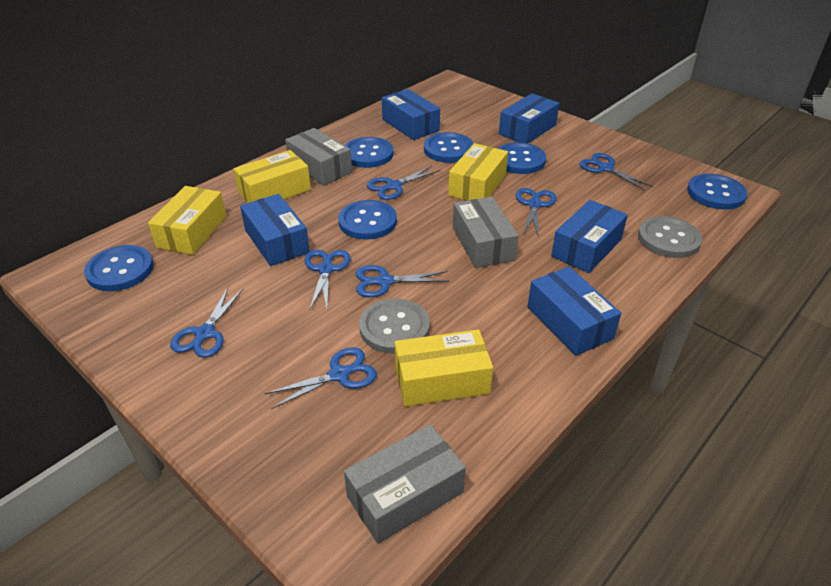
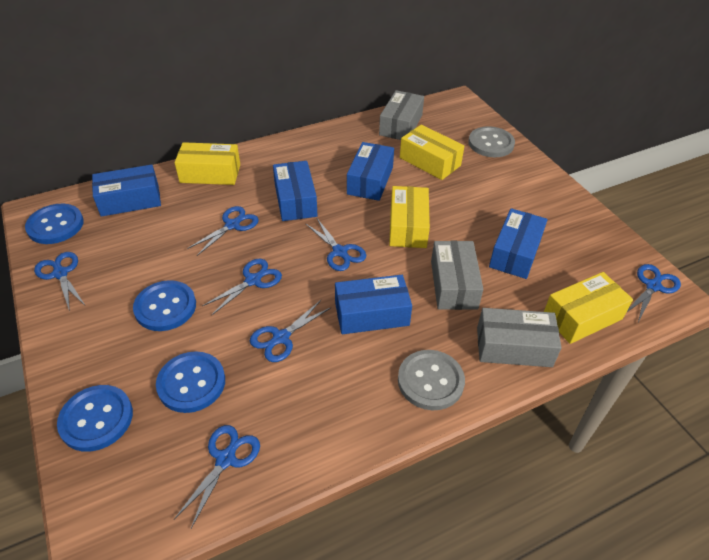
blue button: 6 -> 4

